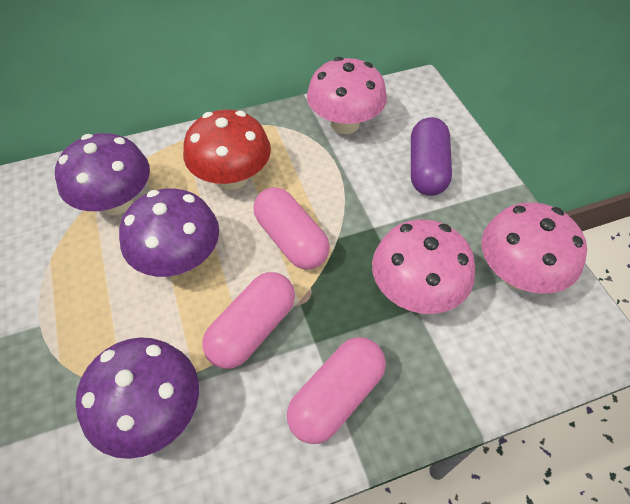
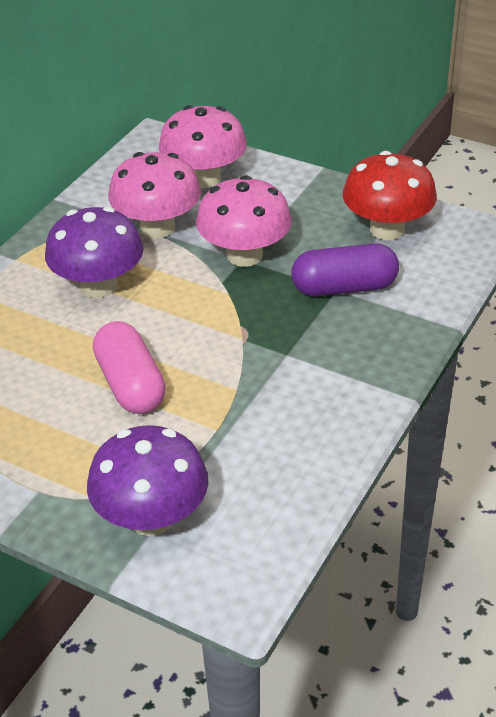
pink capsule: 3 -> 1
purple mushroom: 3 -> 2

